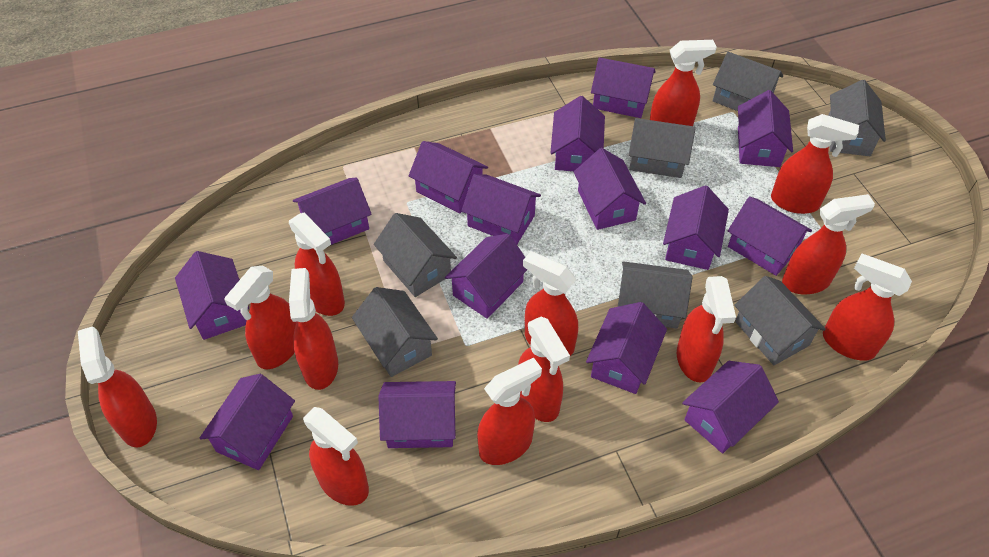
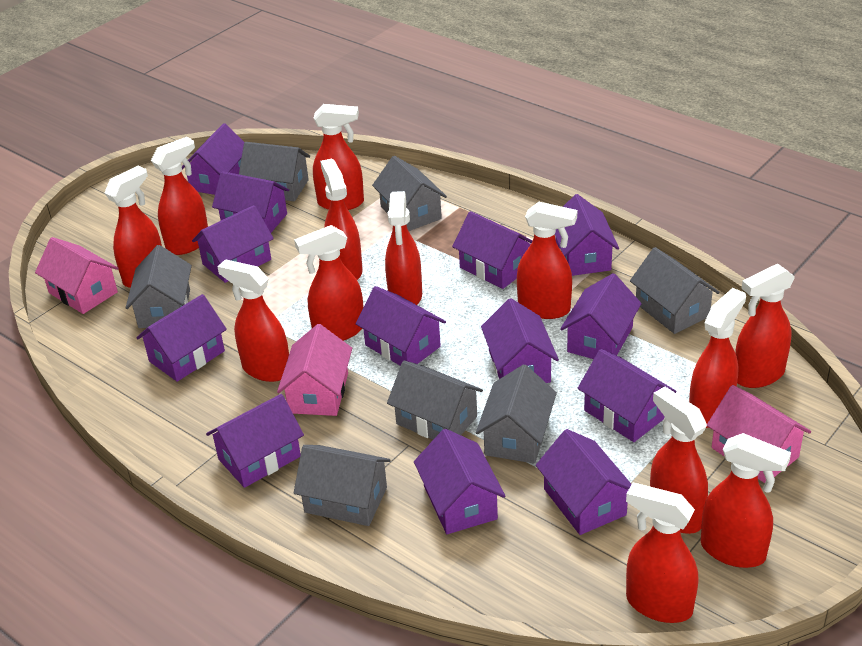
pink house: 0 -> 3
purple house: 15 -> 13

